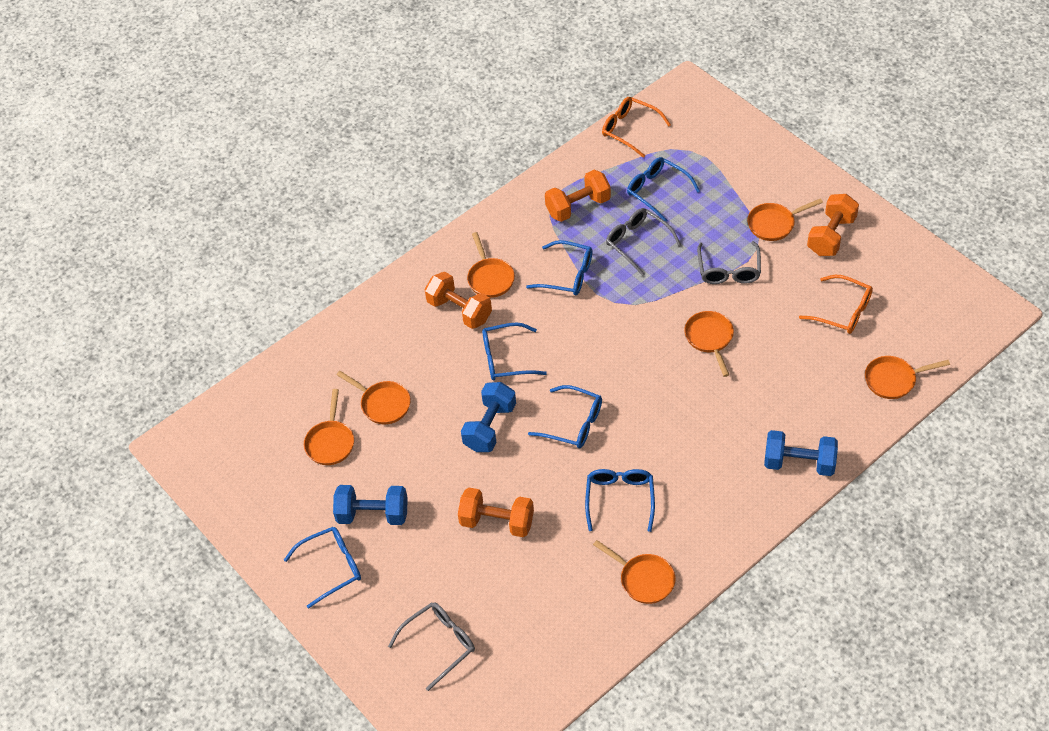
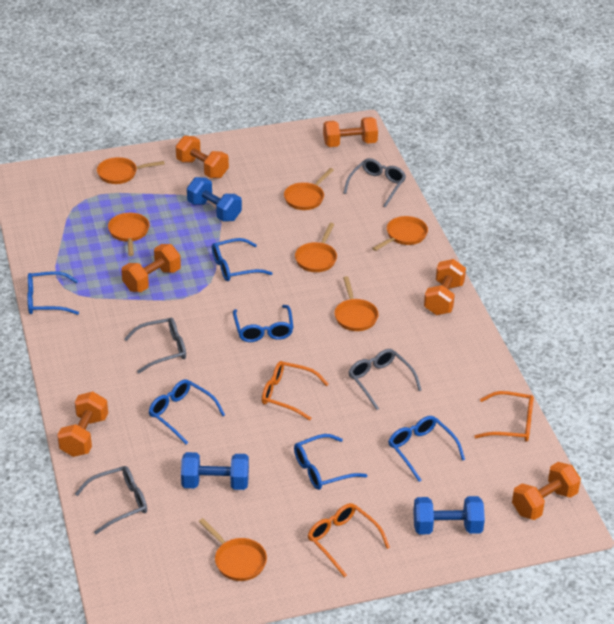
grey glasses: 3 -> 4
orange dumbbell: 4 -> 6
orange glasses: 2 -> 3

